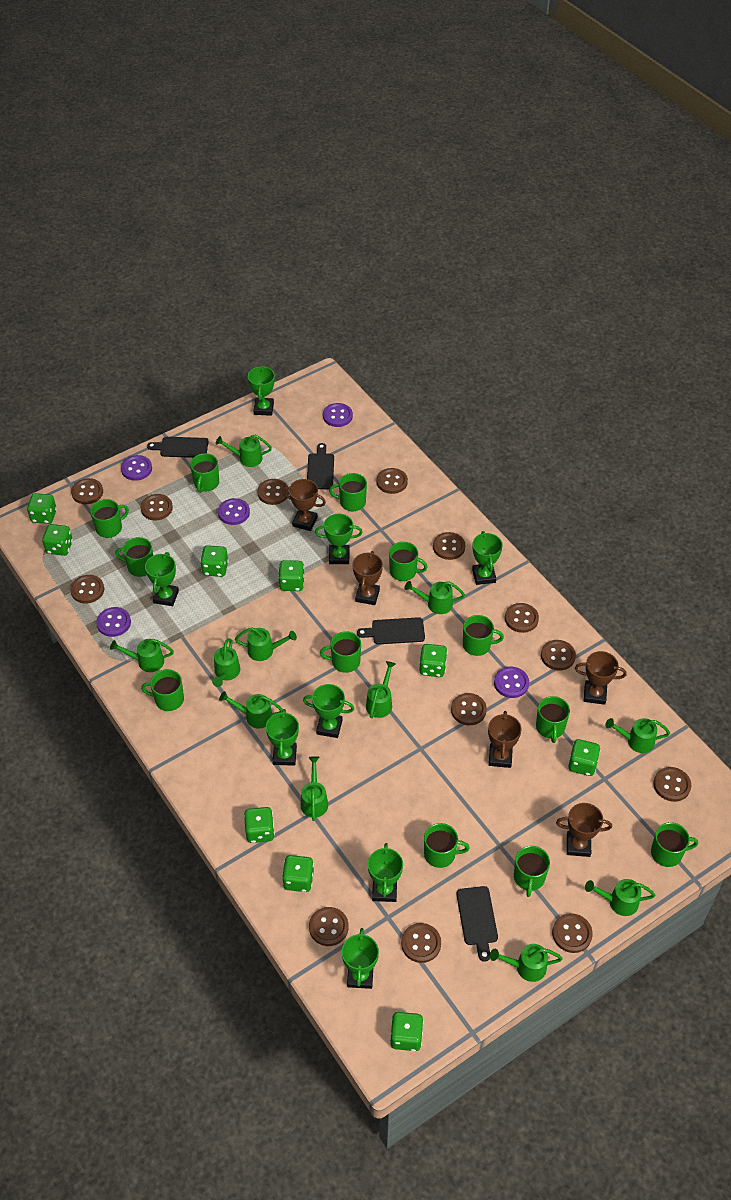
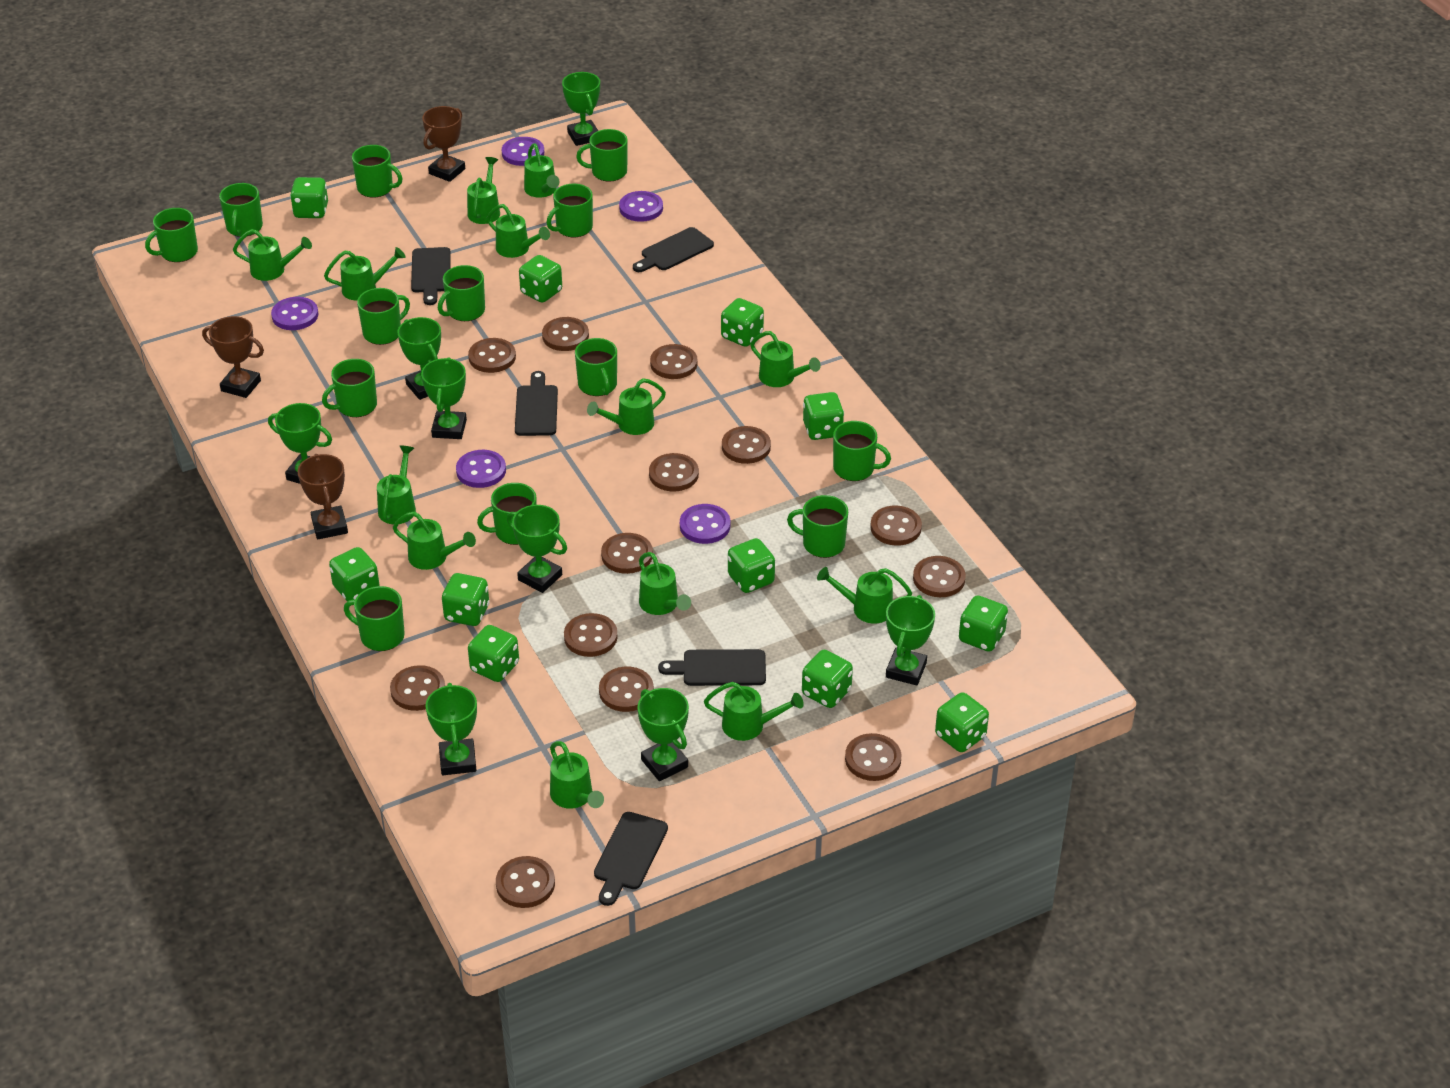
black cutting board: 4 -> 5
brown trophy: 5 -> 3
green dice: 9 -> 11
green mug: 12 -> 13
green watering can: 11 -> 13

